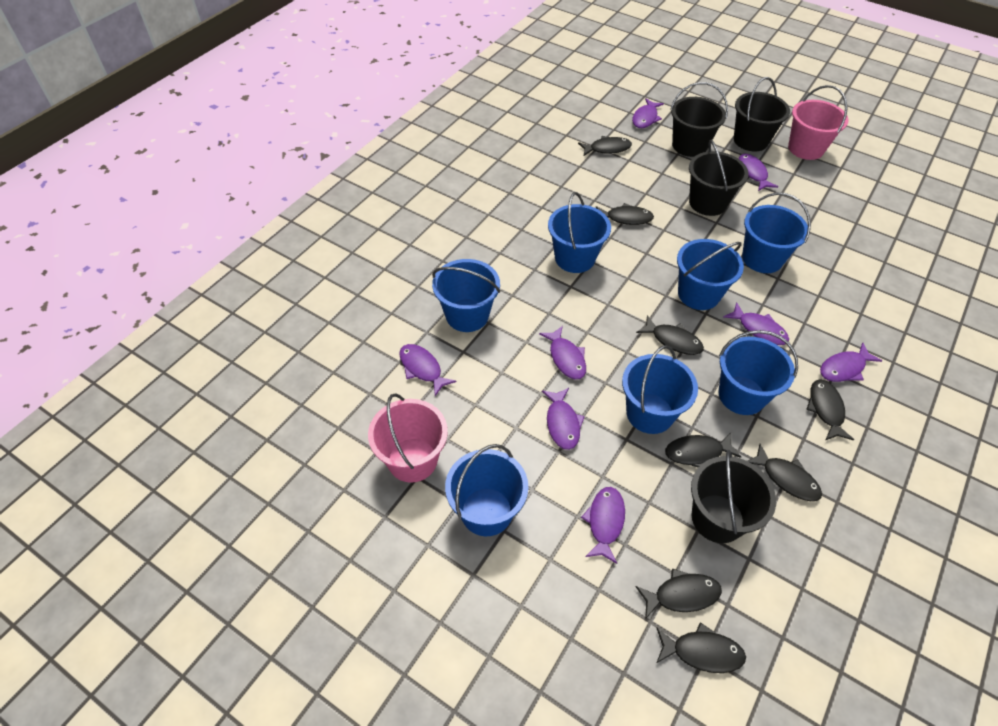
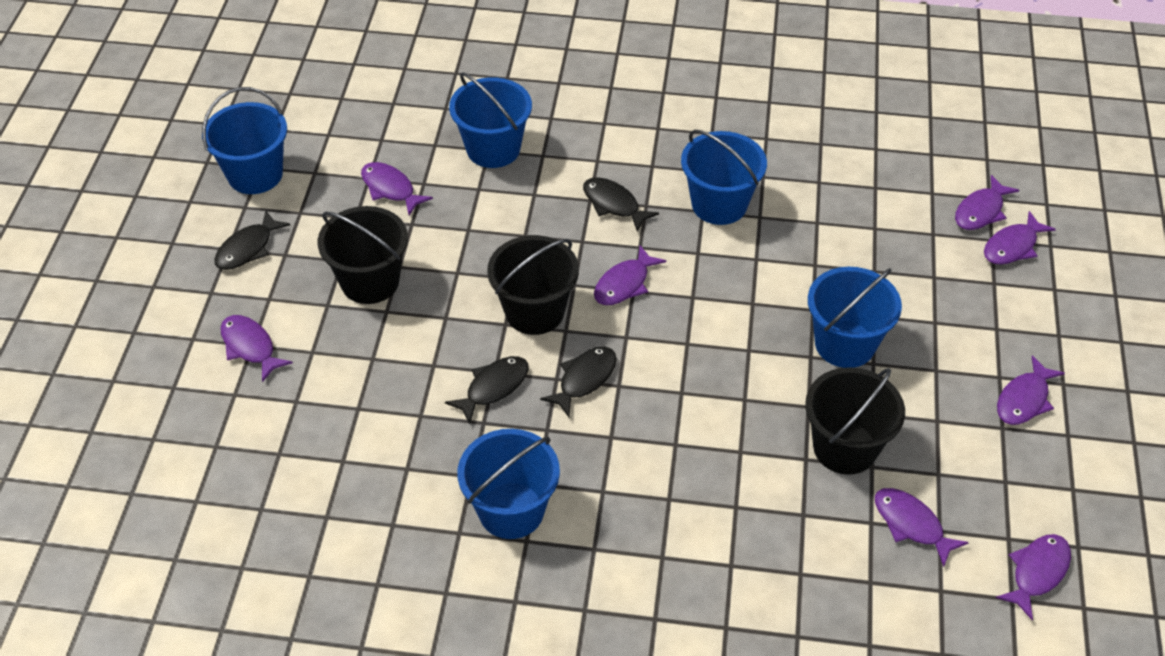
black bucket: 4 -> 3
black fish: 8 -> 4
blue bucket: 7 -> 5
pink bucket: 2 -> 0

